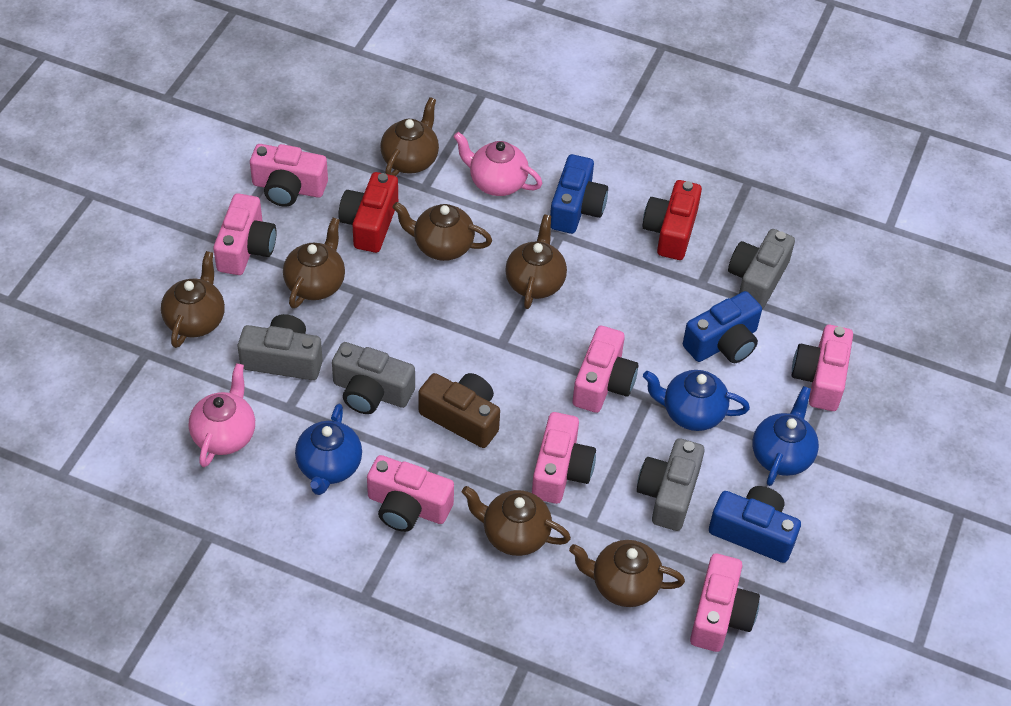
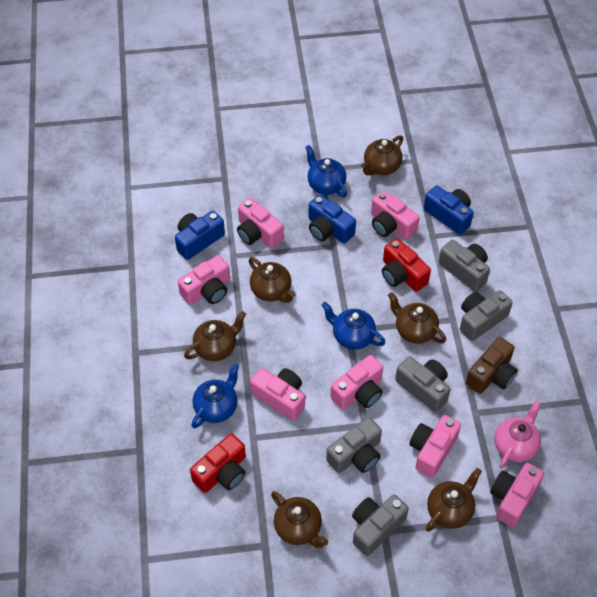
brown teapot: 7 -> 6
grey camera: 4 -> 5
pink teapot: 2 -> 1

